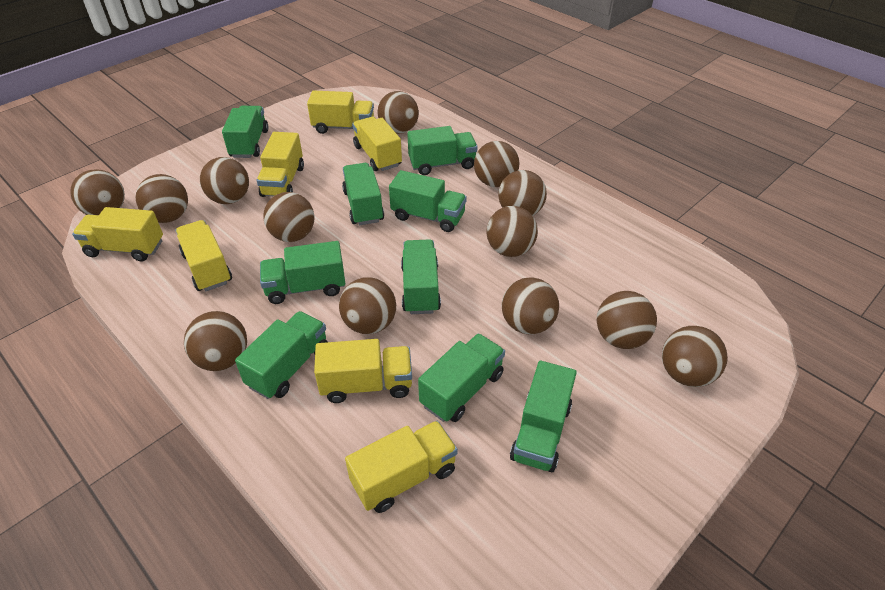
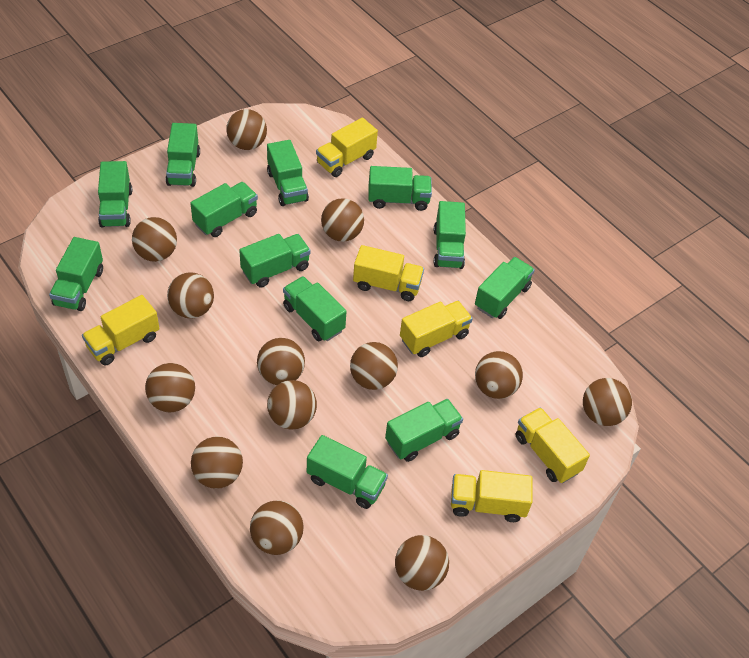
green truck: 9 -> 12
yellow truck: 7 -> 6

